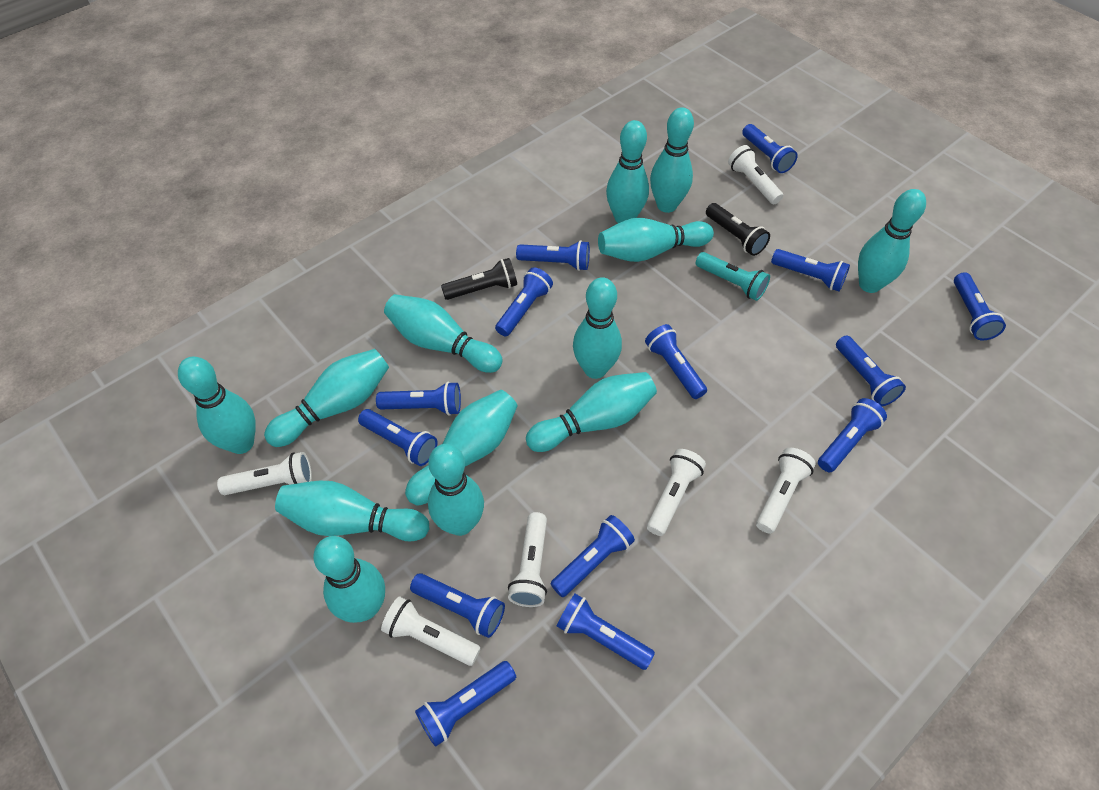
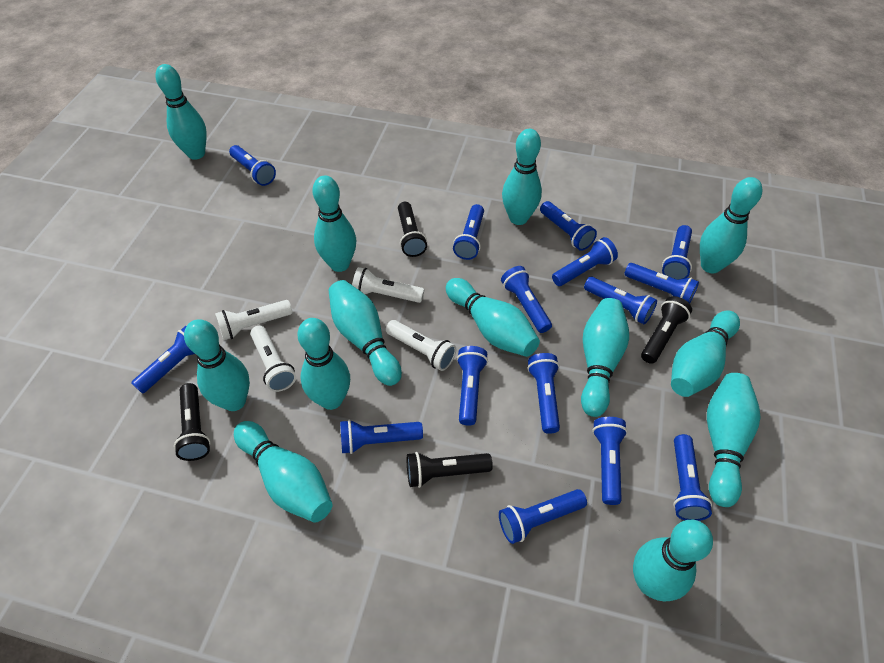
black flashlight: 2 -> 4
blue flashlight: 14 -> 15
turquoise flashlight: 1 -> 0
white flashlight: 6 -> 4

